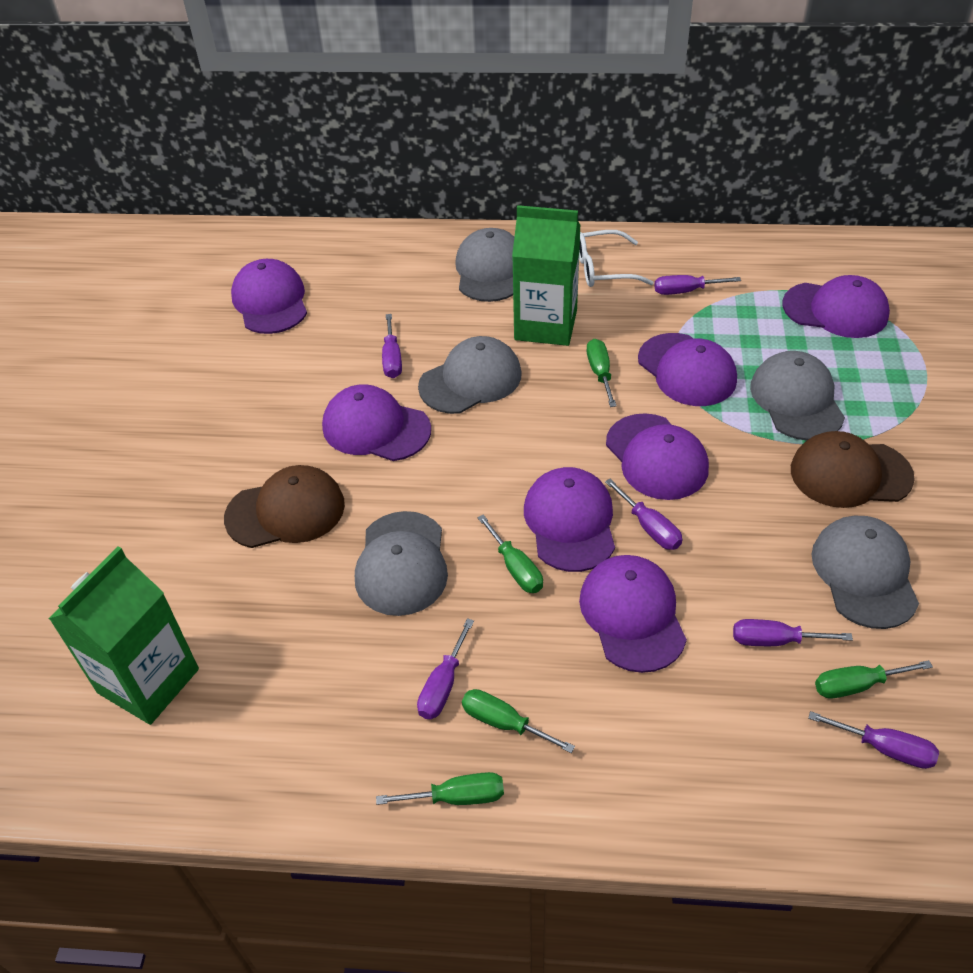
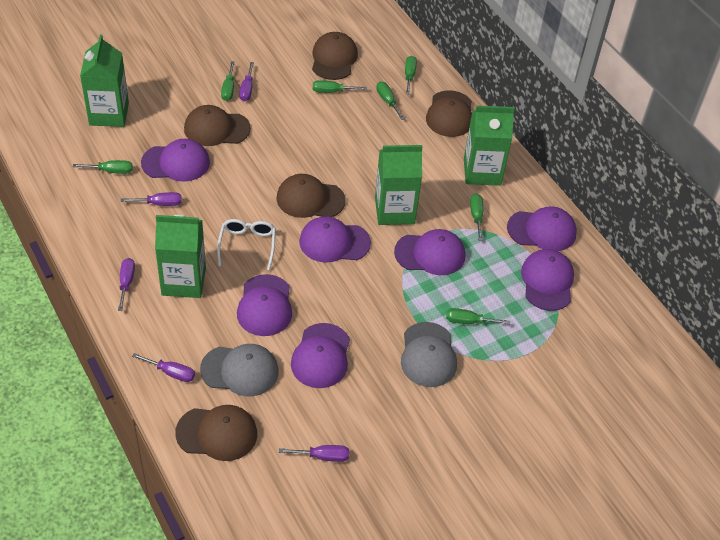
brown cap: 2 -> 5
green carton: 2 -> 4
green screwdriver: 5 -> 7
grey cap: 5 -> 2
purple screwdriver: 6 -> 5

